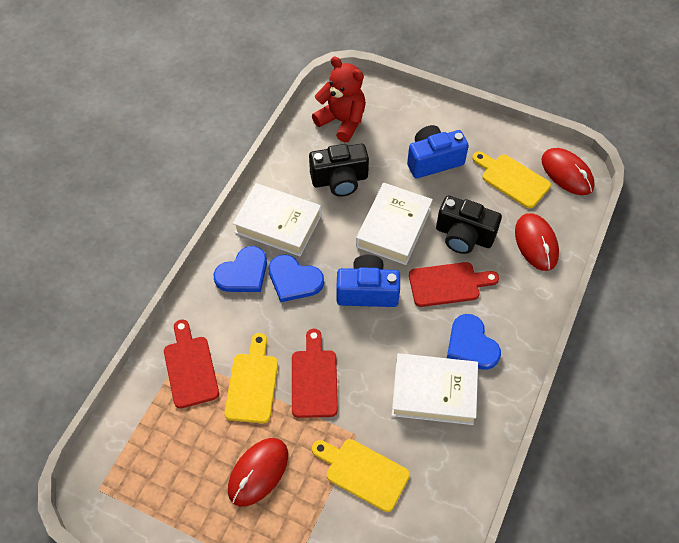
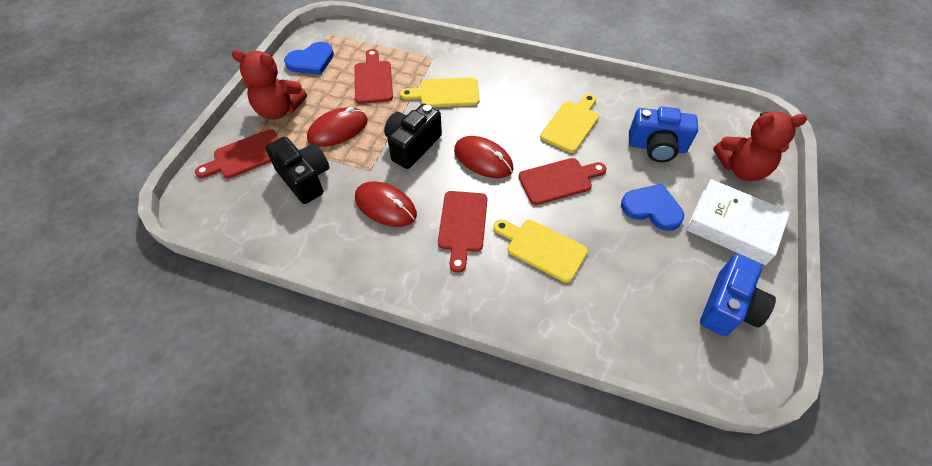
blue heart: 3 -> 2
red cutting board: 3 -> 4
red teddy bear: 1 -> 2
white book: 3 -> 1

